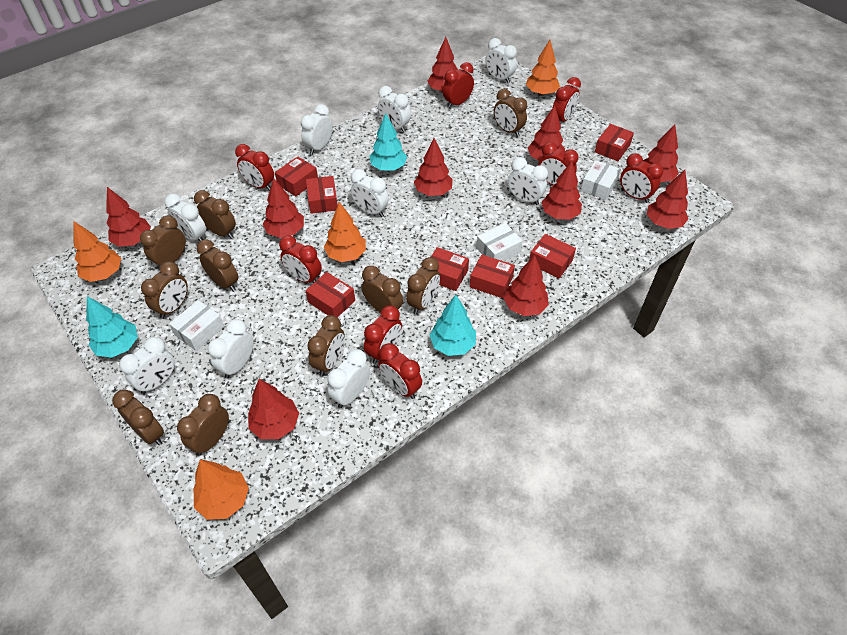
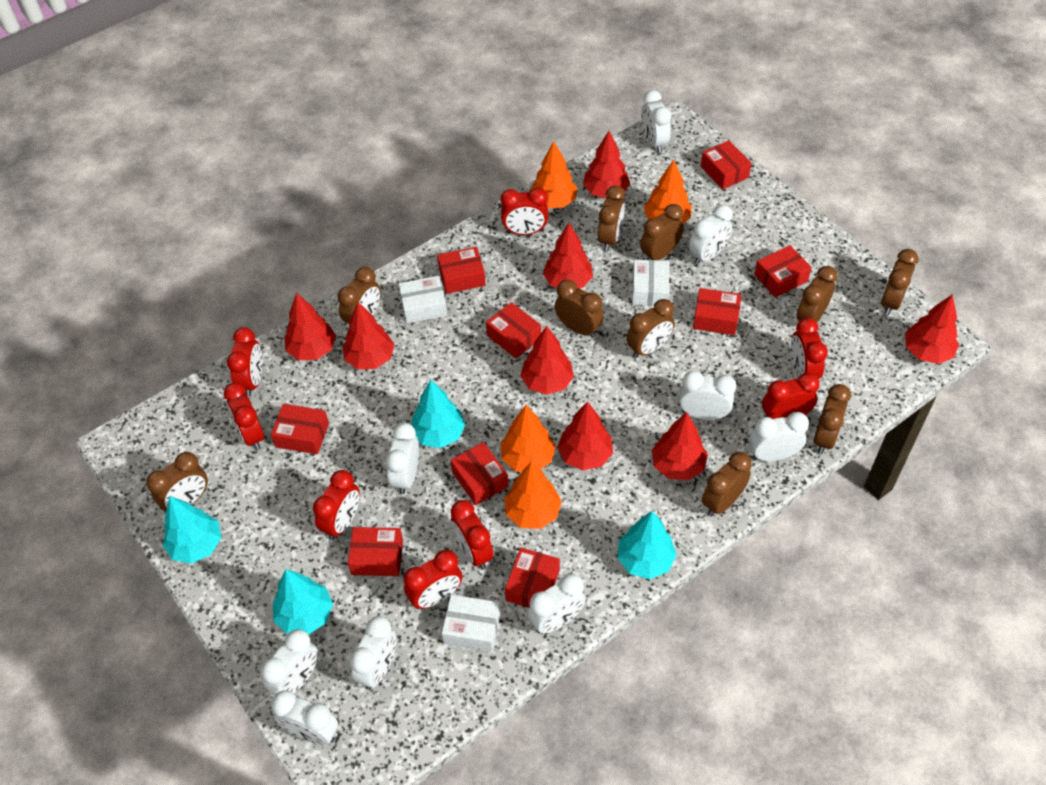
red box: 7 -> 9
red tree: 10 -> 8
turquoise tree: 3 -> 4

